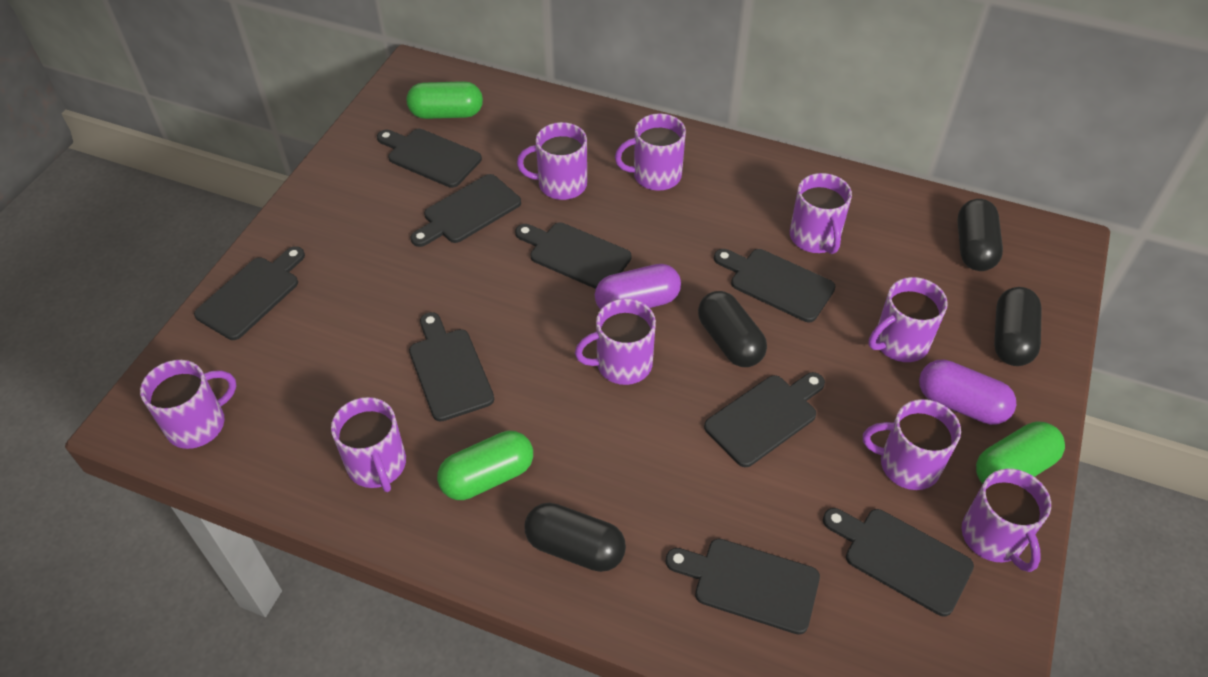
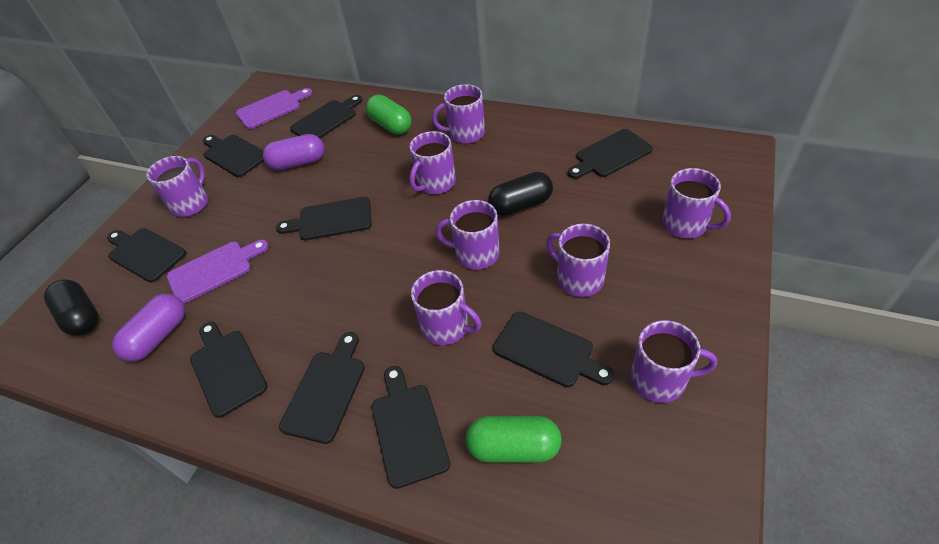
black capsule: 4 -> 2
green capsule: 3 -> 2
purple cutting board: 0 -> 2
purple mug: 9 -> 8

